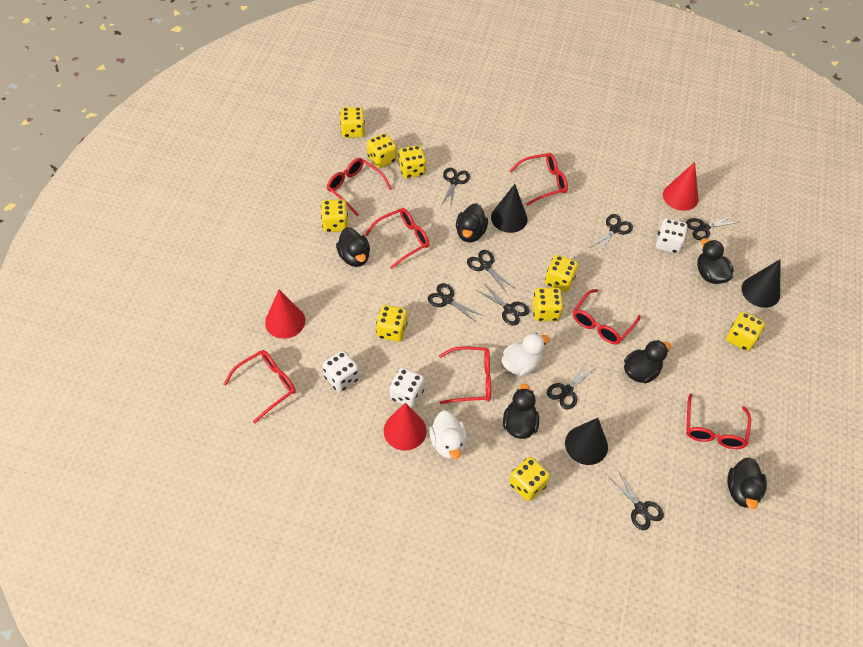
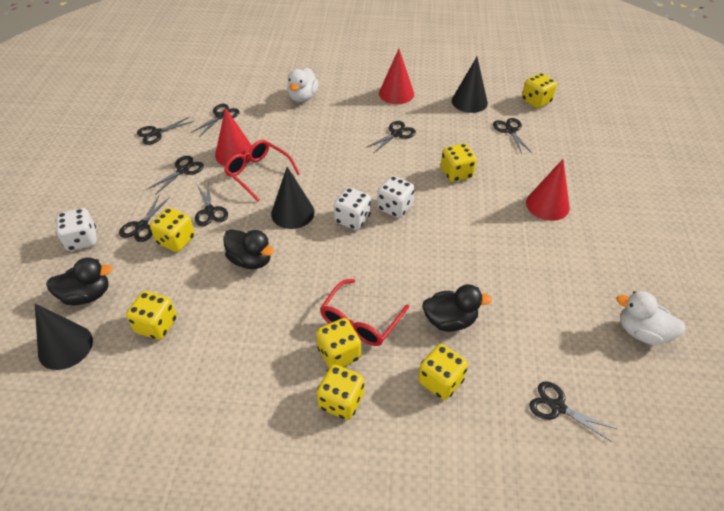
black duck: 6 -> 3
red glasses: 7 -> 2
yellow dice: 9 -> 7

